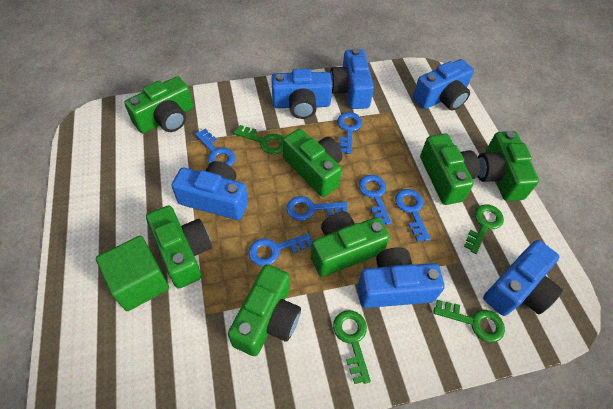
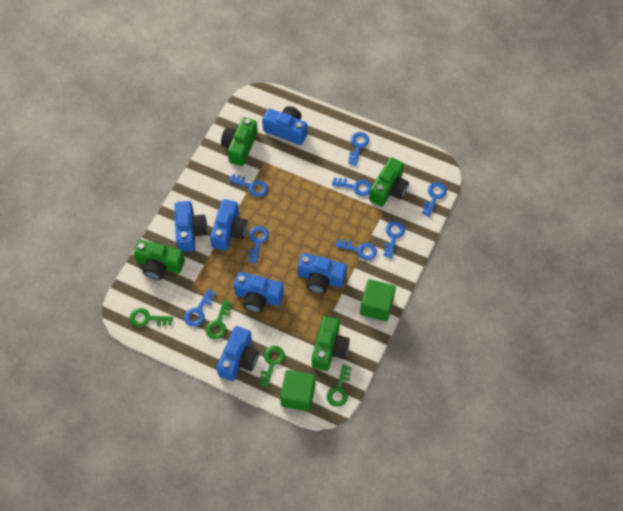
blue key: 6 -> 8
green camera: 7 -> 4
green cube: 1 -> 2

